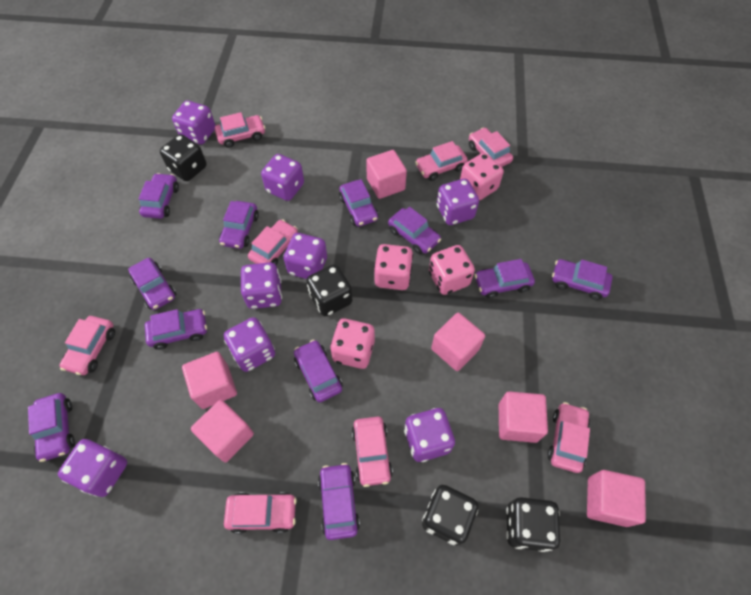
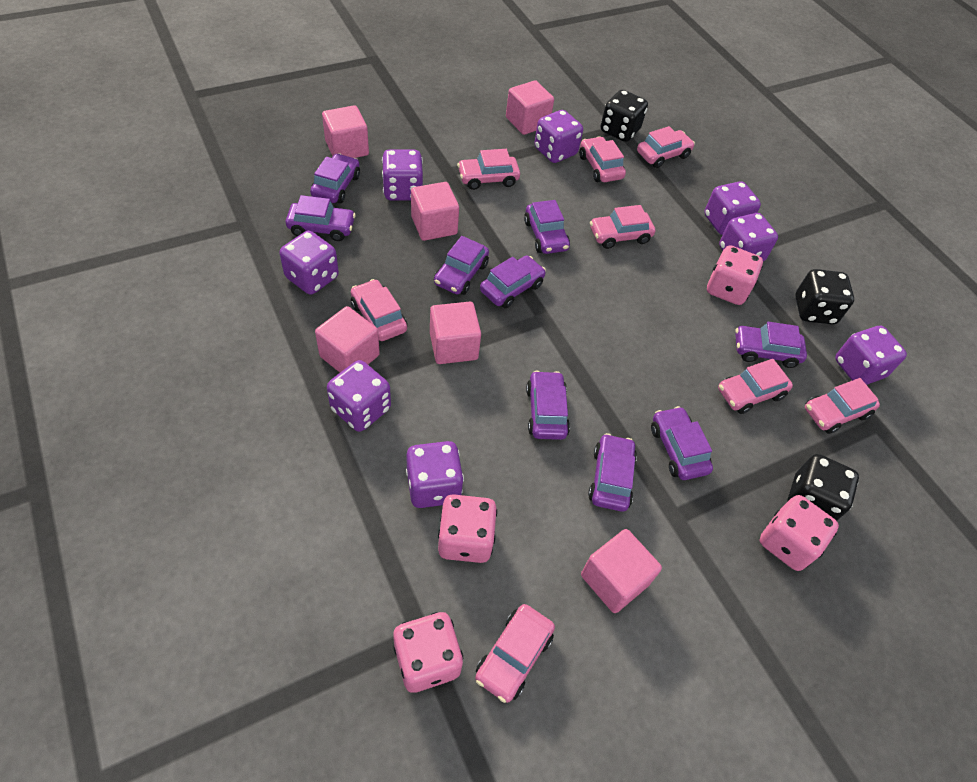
black dice: 4 -> 3
purple car: 11 -> 9

